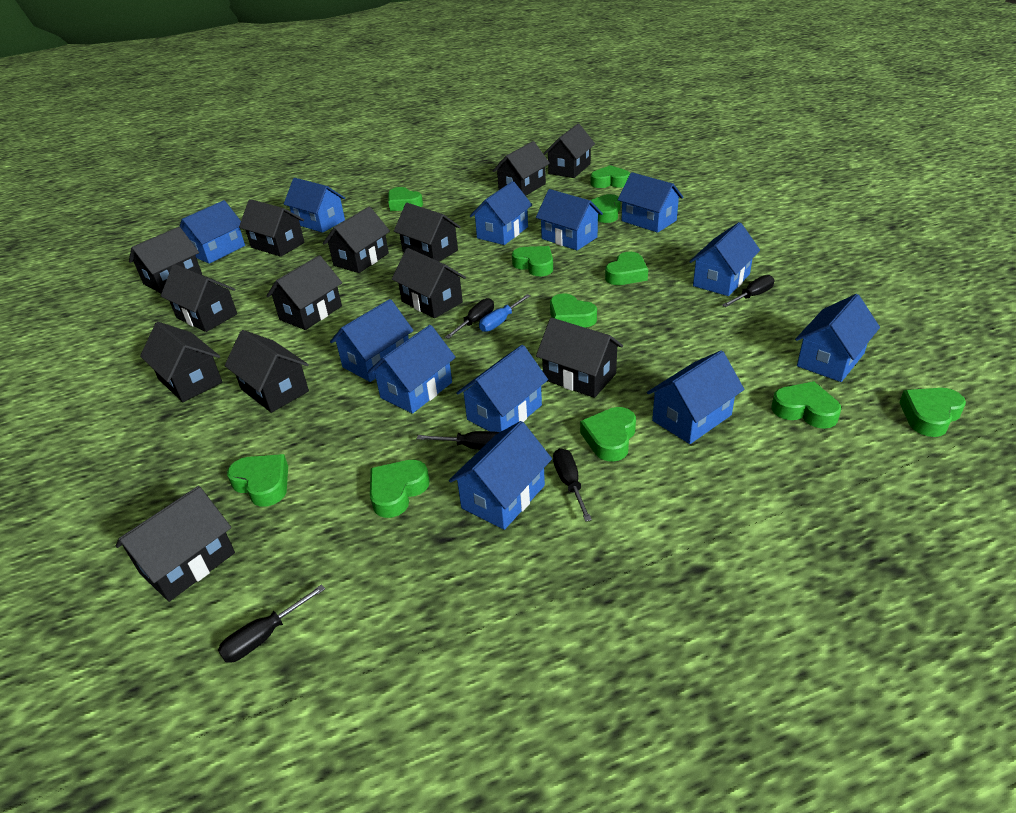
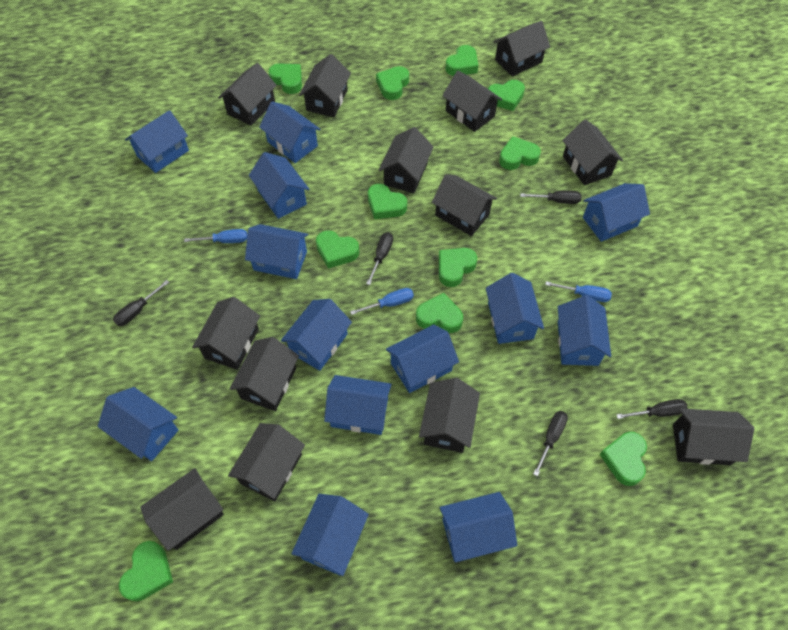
blue house: 12 -> 13
blue screwdriver: 1 -> 3

